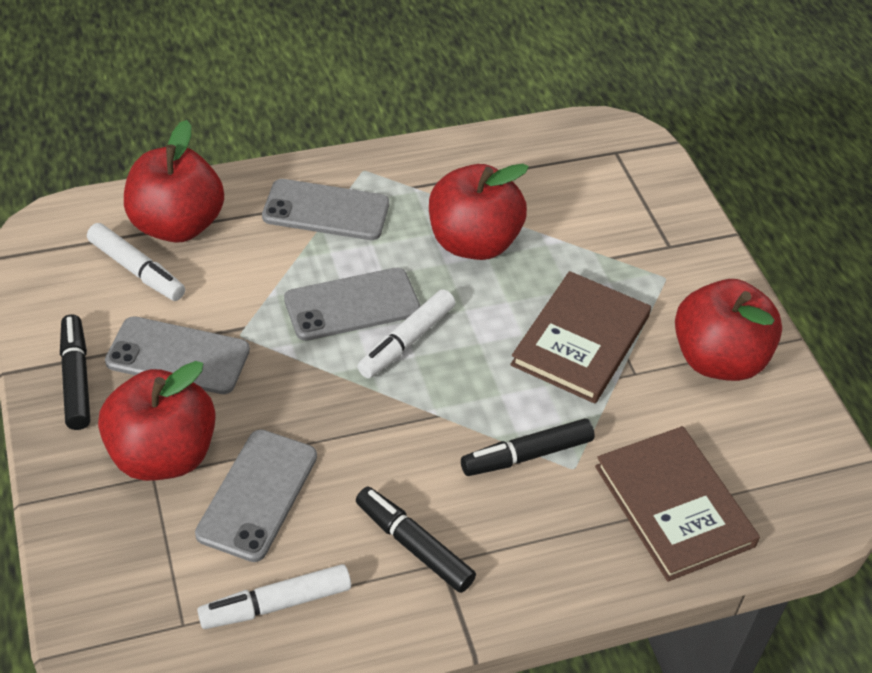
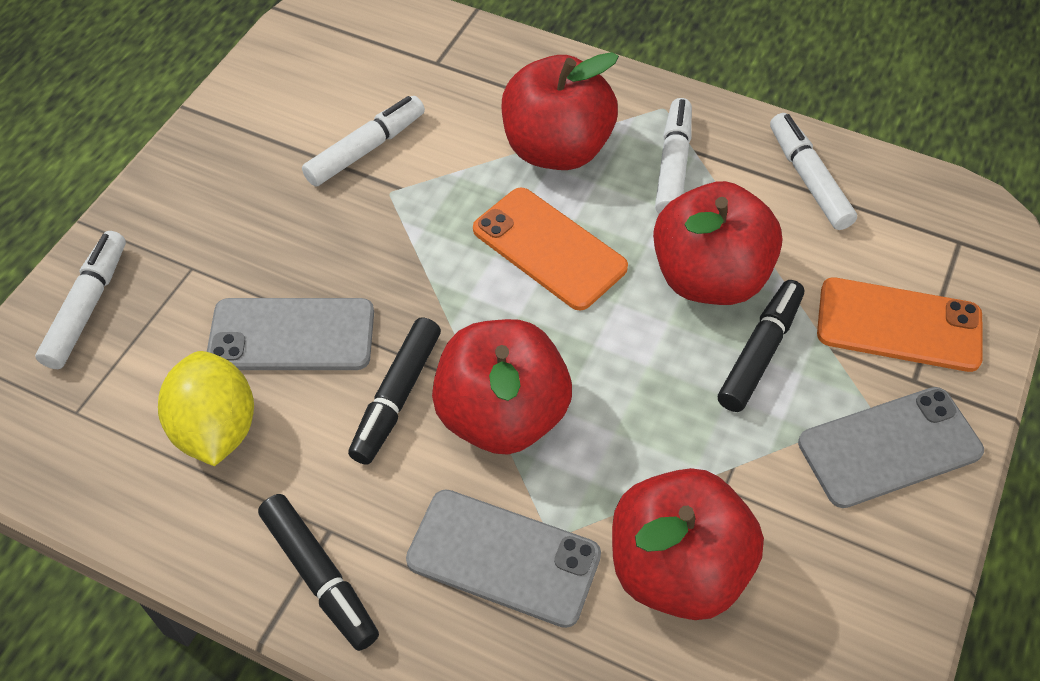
brown book: 2 -> 0
grey phone: 4 -> 3
orange phone: 0 -> 2
white marker: 3 -> 4
yellow lemon: 0 -> 1

